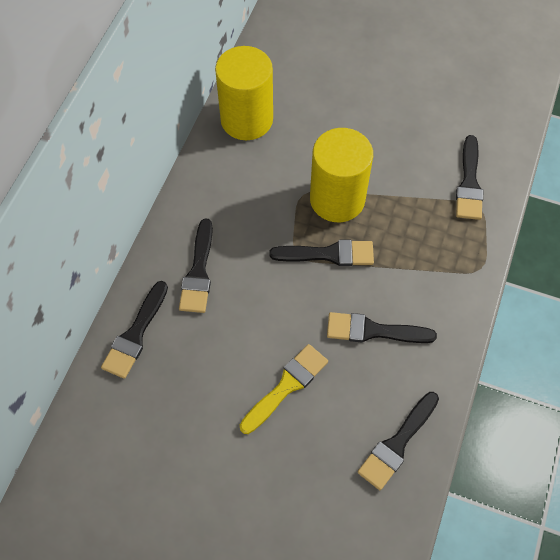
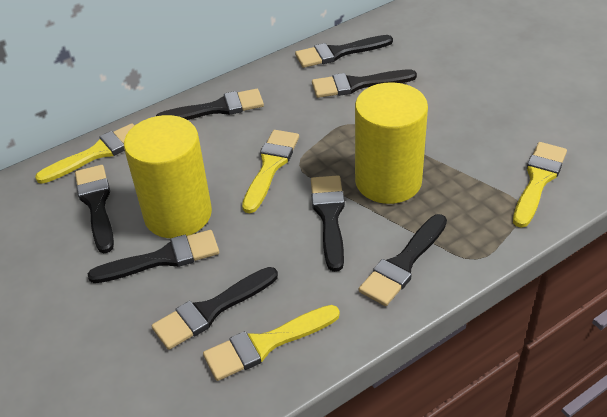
black brush: 6 -> 8
yellow brush: 1 -> 4

